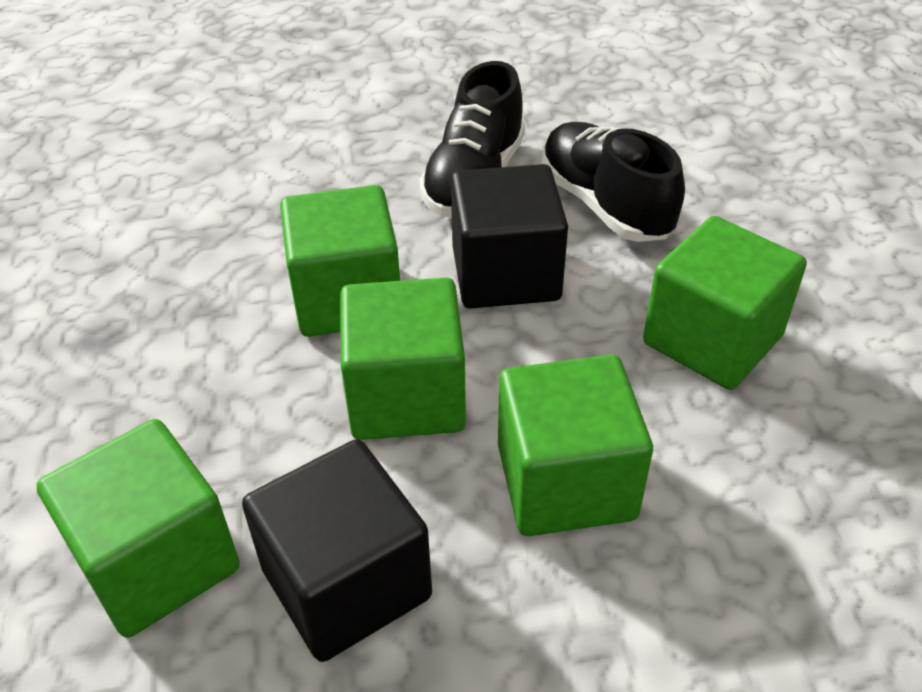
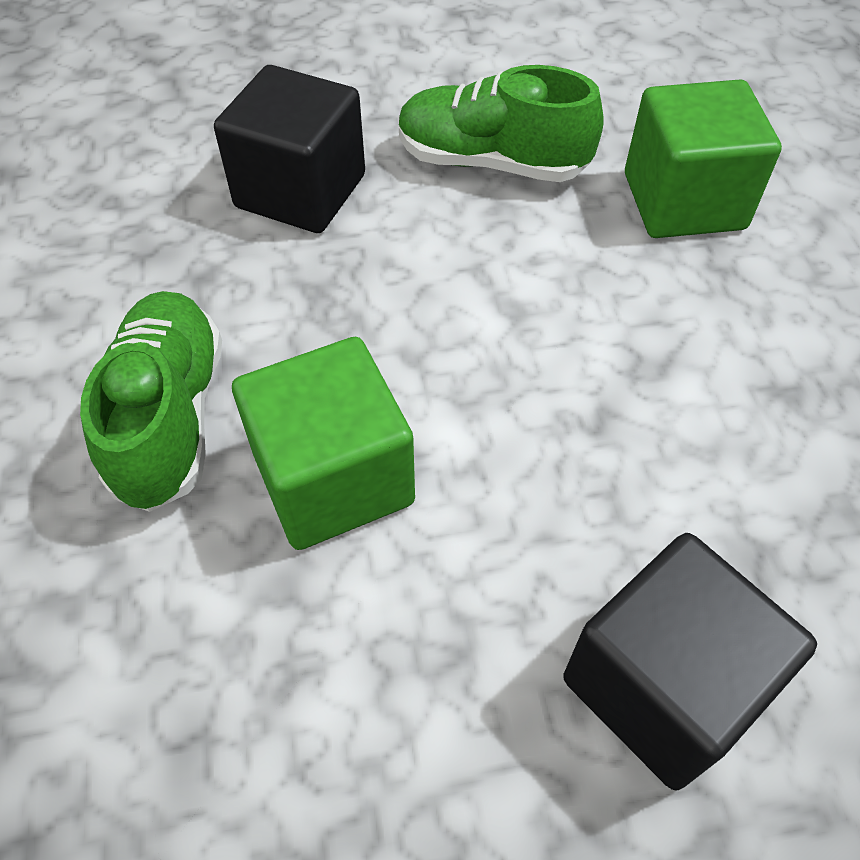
black shoe: 2 -> 0
green cube: 5 -> 2
green shoe: 0 -> 2

